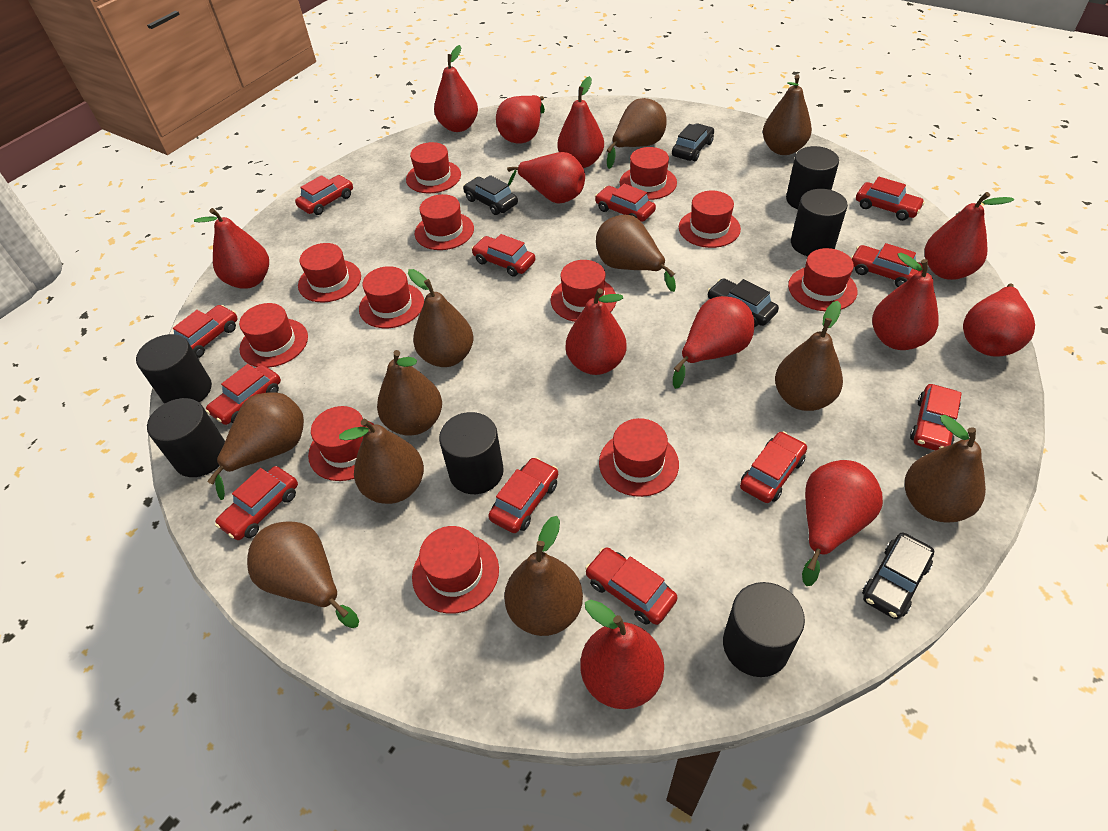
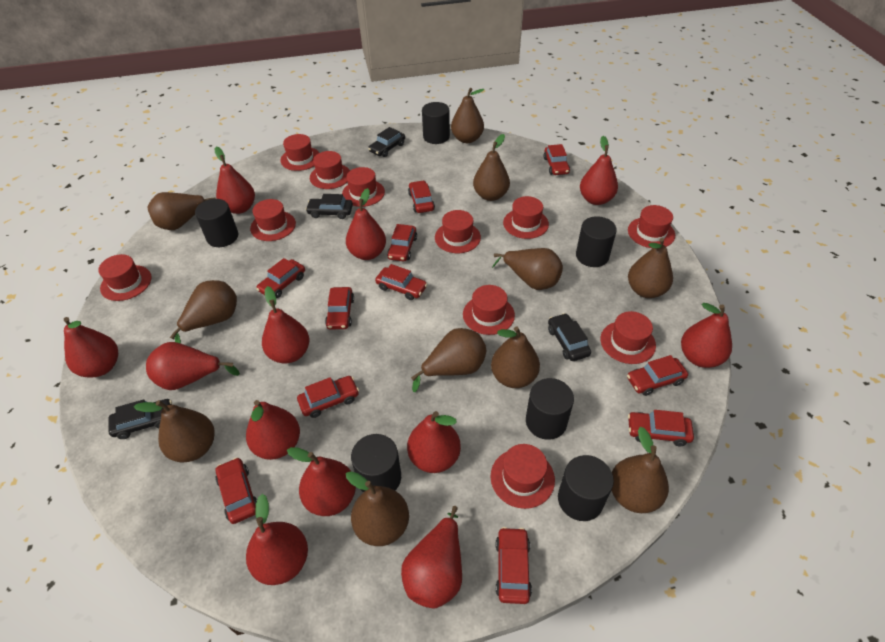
red car: 12 -> 11
red hat: 12 -> 11

